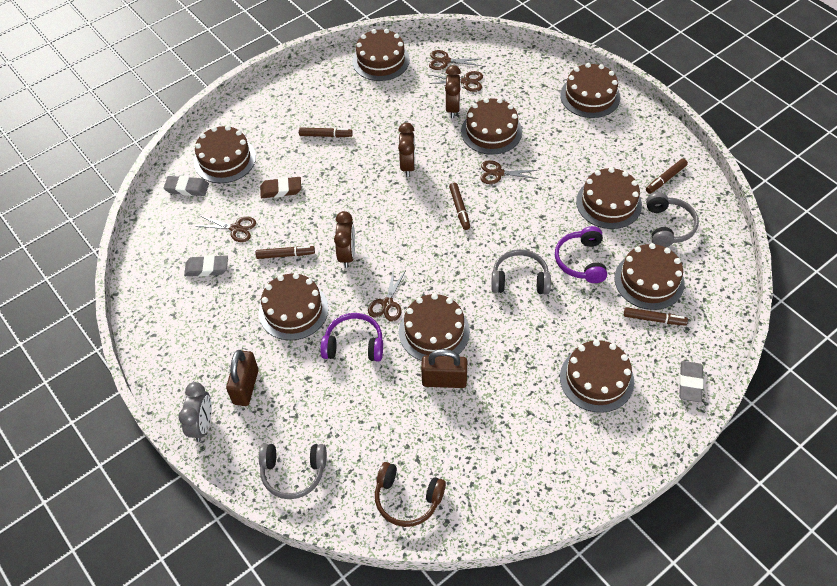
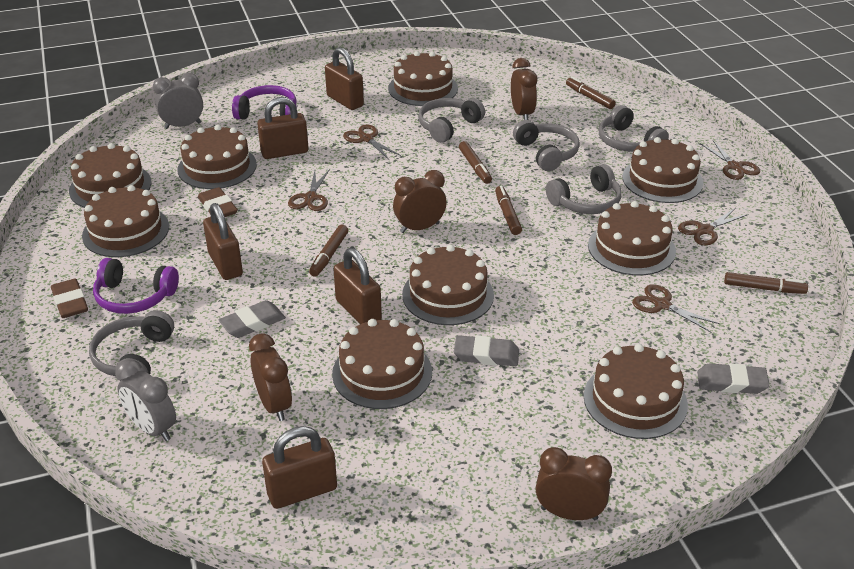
brown clock: 3 -> 4
brown eraser: 1 -> 2
brown headphones: 1 -> 0
brown padlock: 2 -> 5
grey clock: 1 -> 2
grey headphones: 3 -> 5

